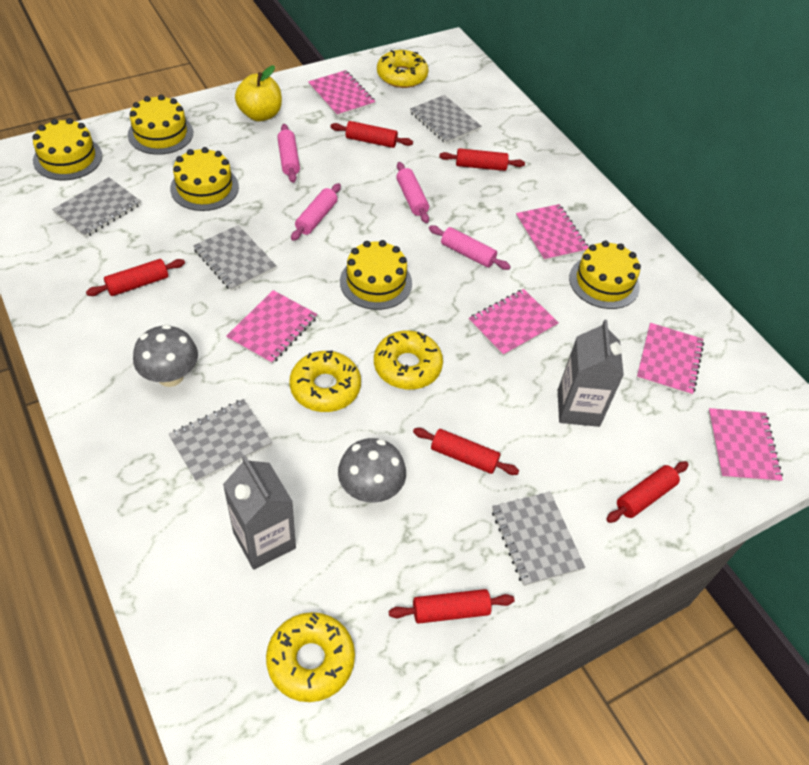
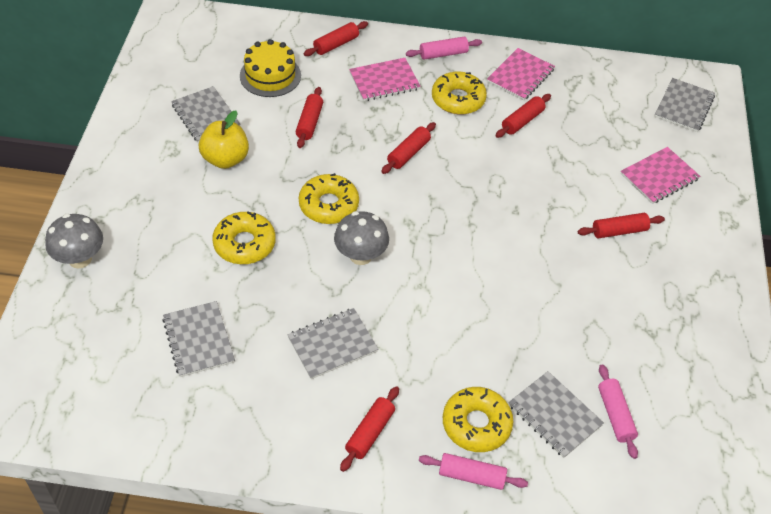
grey carton: 2 -> 0
pink notebook: 6 -> 3
pink rolling pin: 4 -> 3
yellow cake: 5 -> 1

